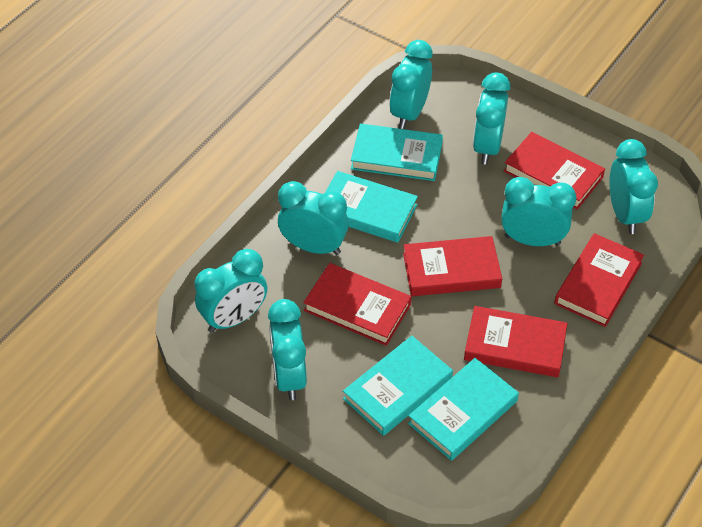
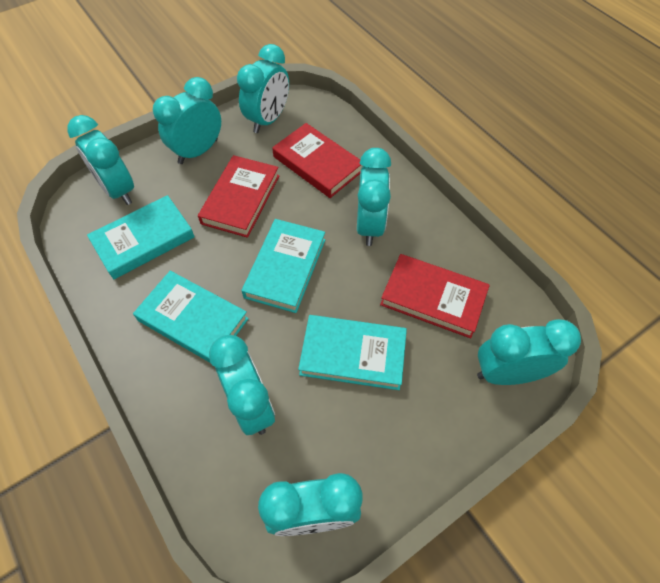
red book: 5 -> 3

